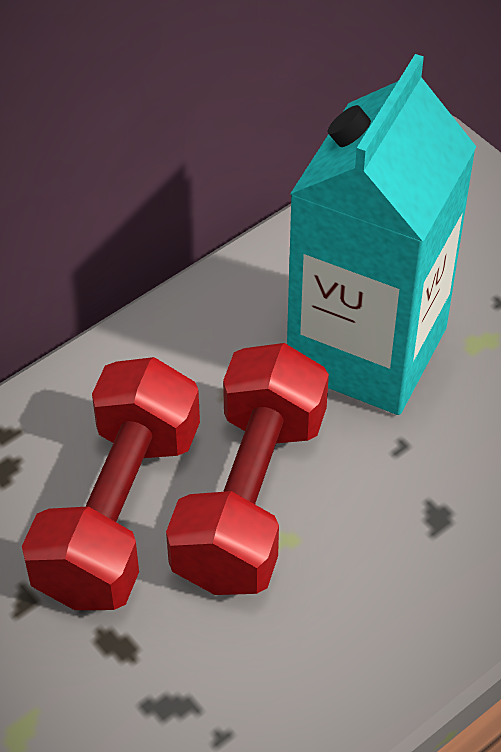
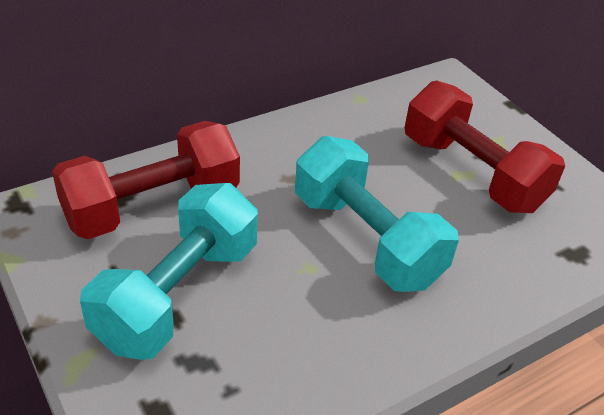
turquoise carton: 1 -> 0
turquoise dumbbell: 0 -> 2

